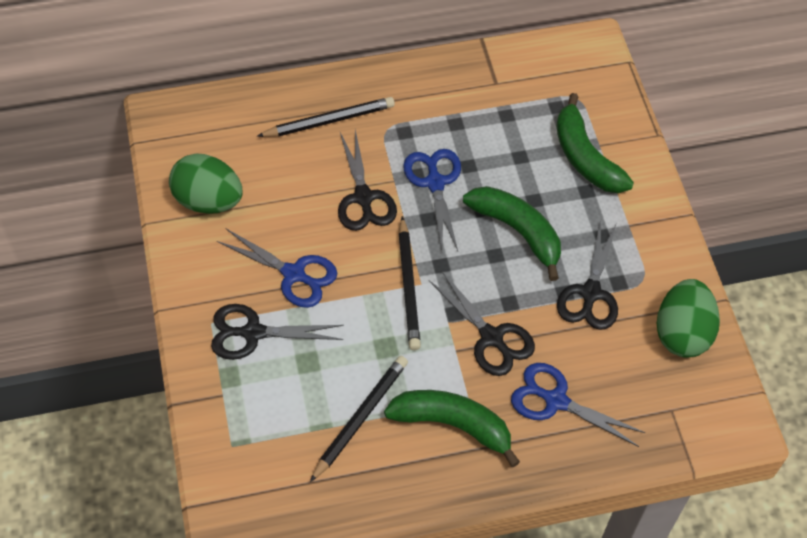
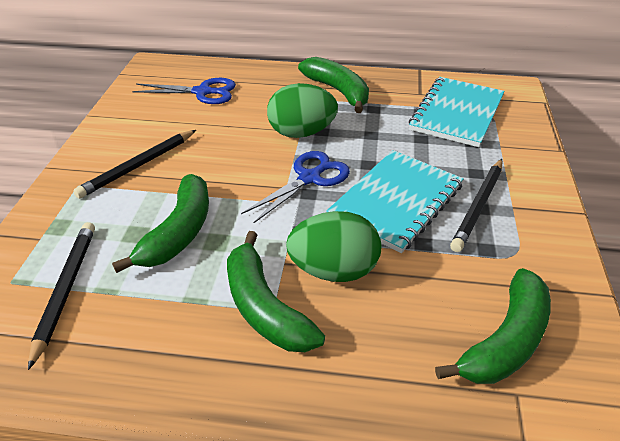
black scissors: 4 -> 0
blue scissors: 3 -> 2
green banana: 3 -> 4
turquoise notebook: 0 -> 2

